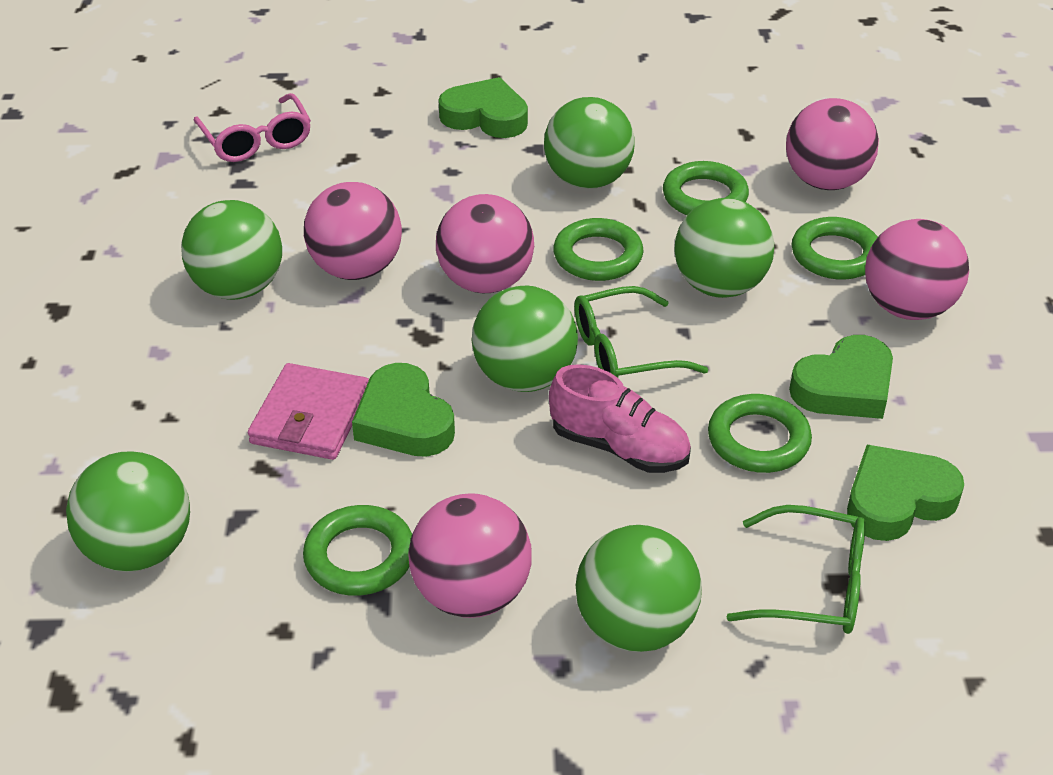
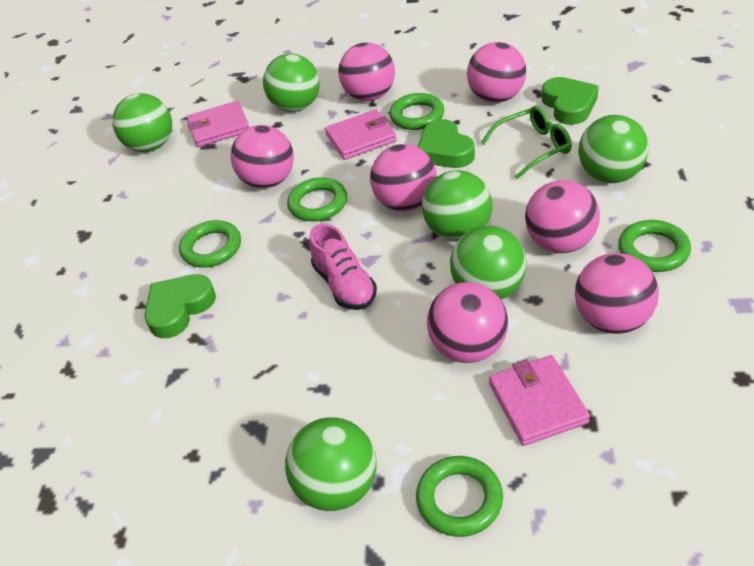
green glasses: 2 -> 1
green heart: 4 -> 3
pink ball: 5 -> 7
pink glasses: 1 -> 0
pink wallet: 1 -> 3

